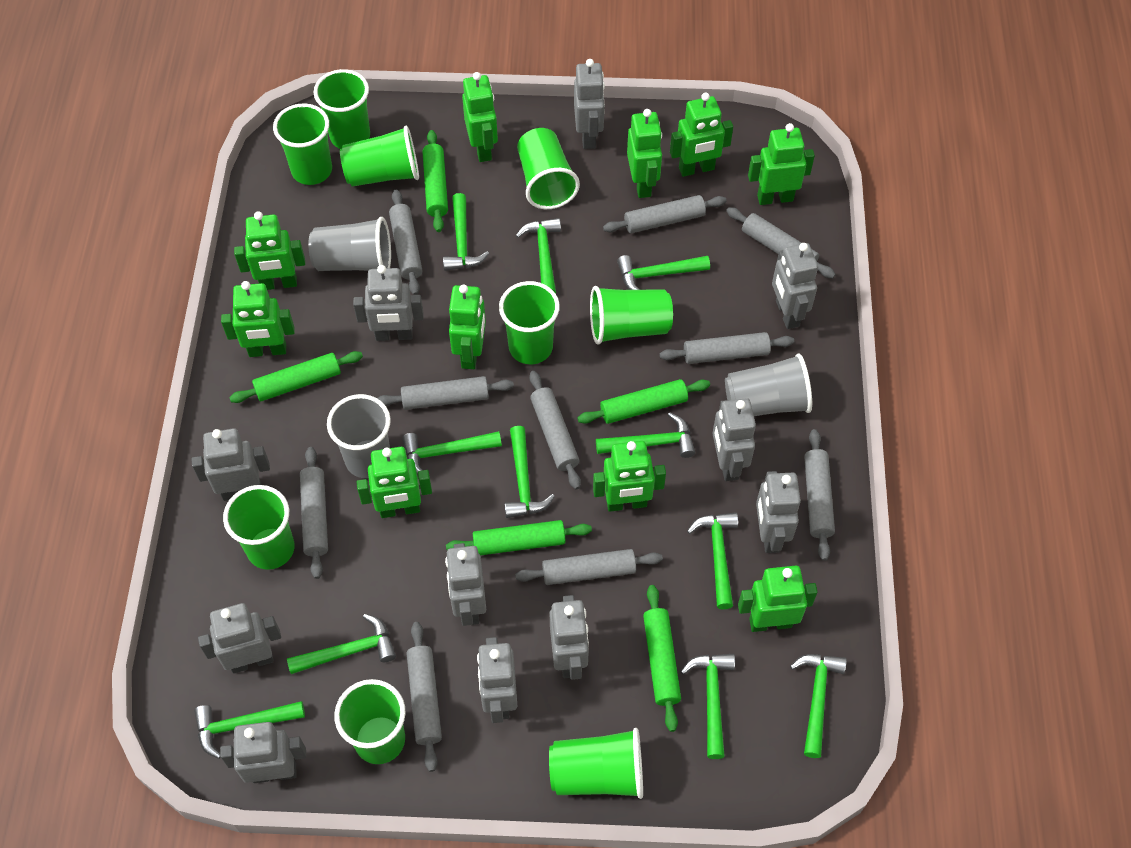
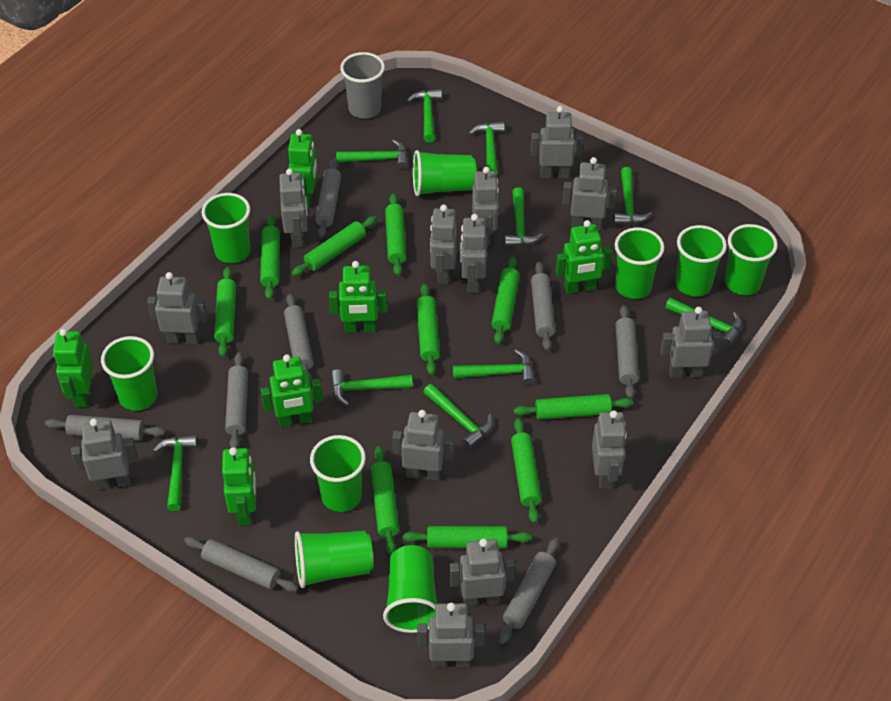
green hammer: 11 -> 10
green robot: 10 -> 6
green rolling pin: 5 -> 10
grey cup: 3 -> 1
grey robot: 11 -> 13
grey rolling pin: 10 -> 8

